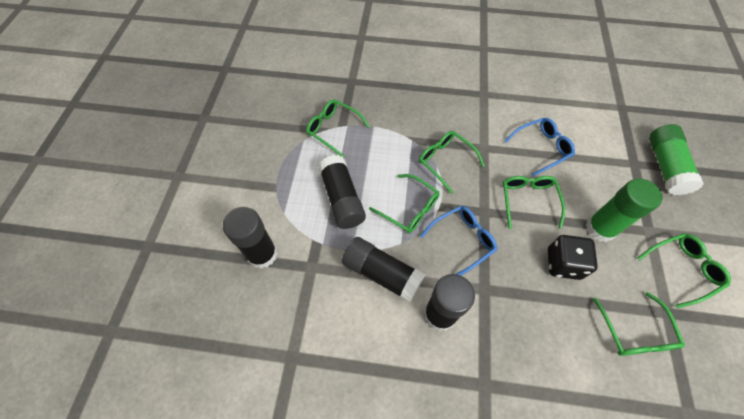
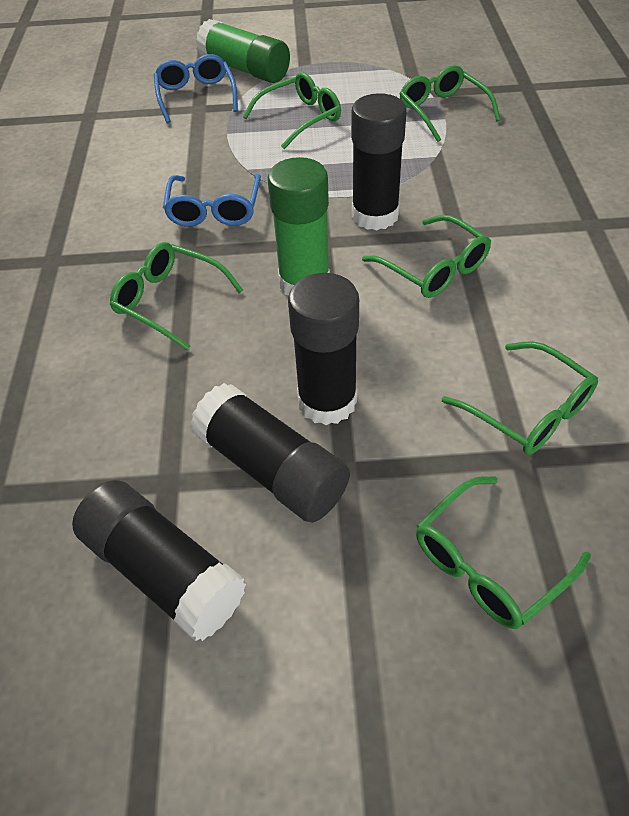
black dice: 1 -> 0

